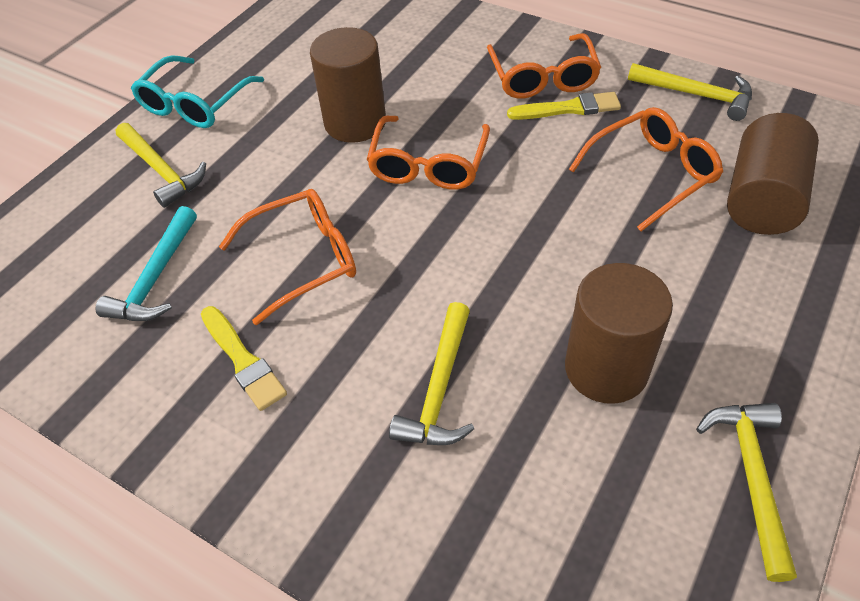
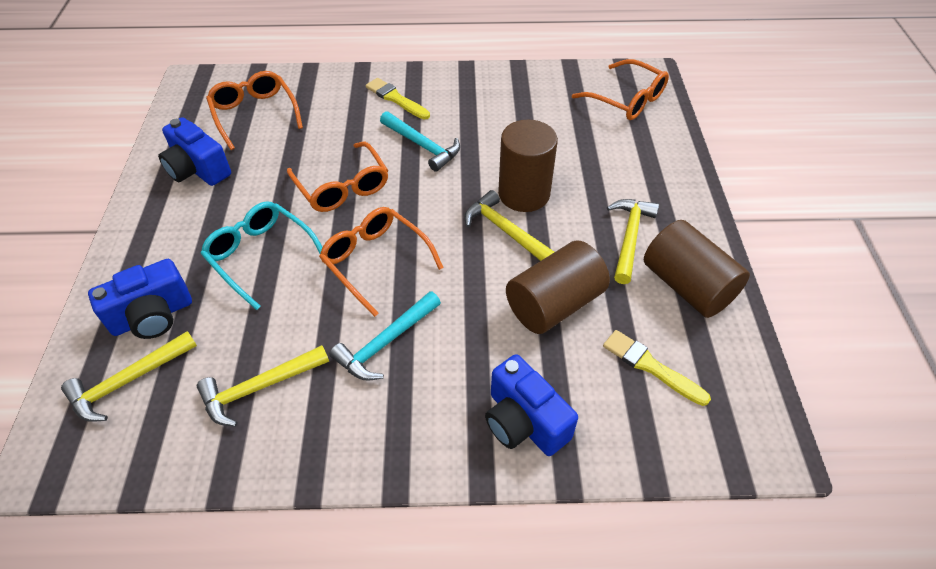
blue camera: 0 -> 3
turquoise hammer: 1 -> 2

